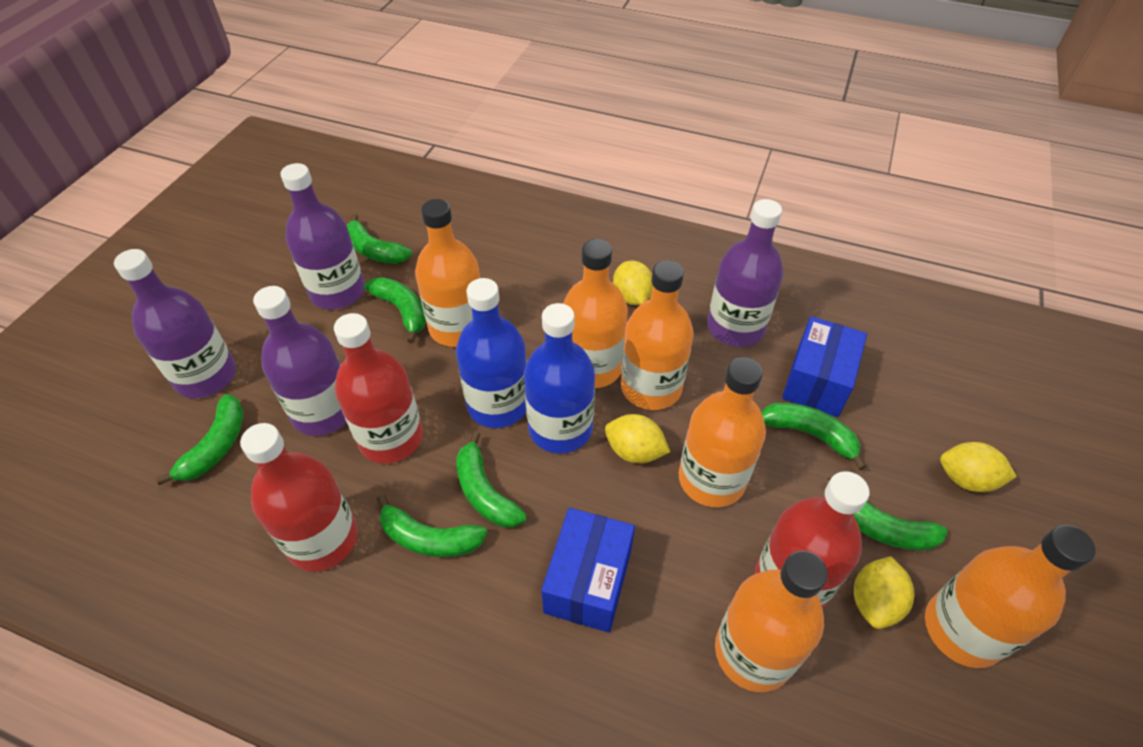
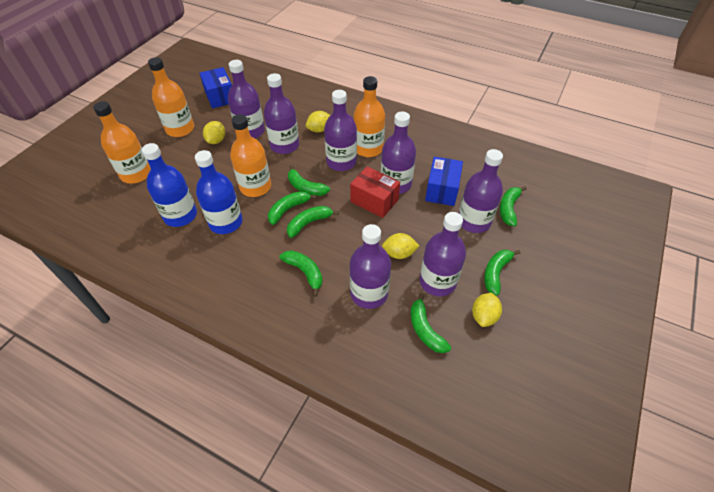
orange bottle: 6 -> 4
purple bottle: 4 -> 7
red bottle: 3 -> 0
red box: 0 -> 1

